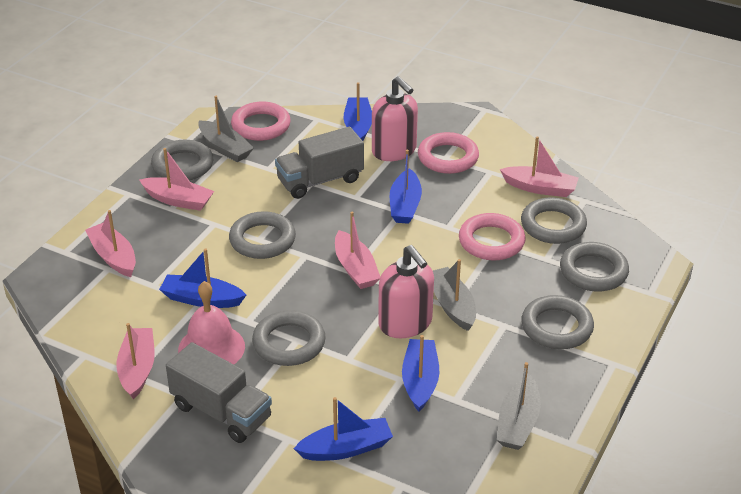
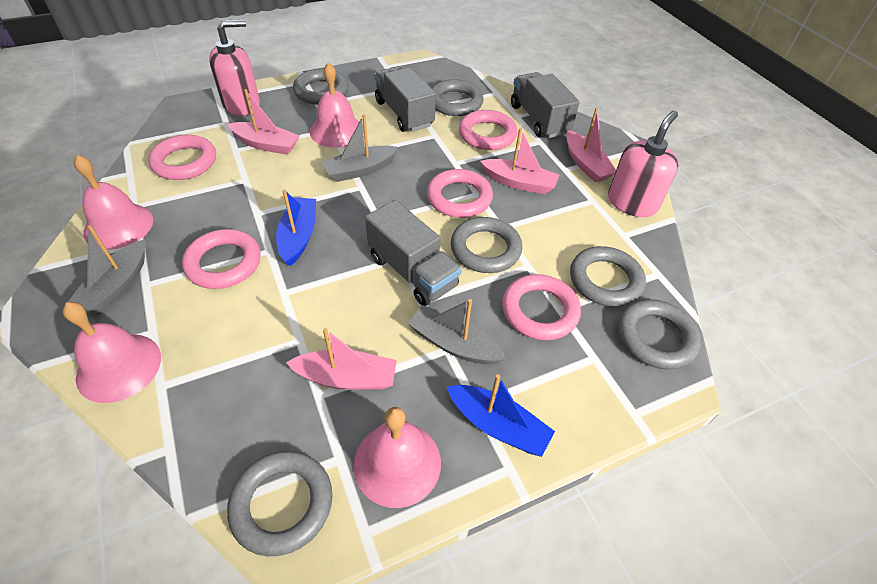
blue boat: 5 -> 2
grey truck: 2 -> 3
pink bell: 1 -> 4
pink boat: 5 -> 4
pink ring: 3 -> 5

